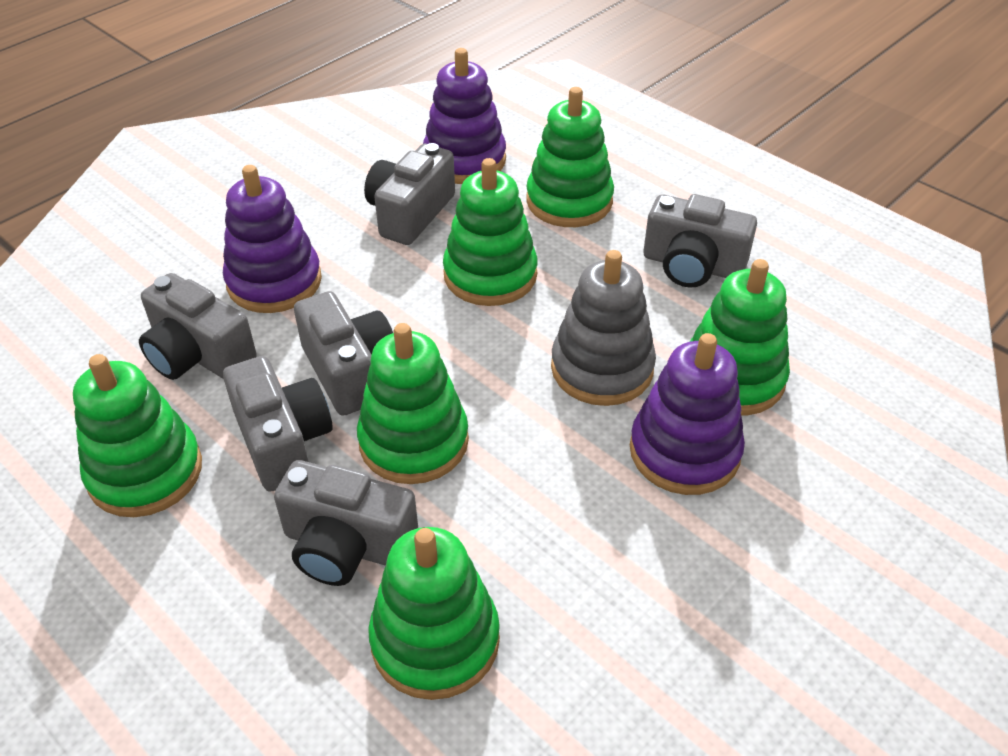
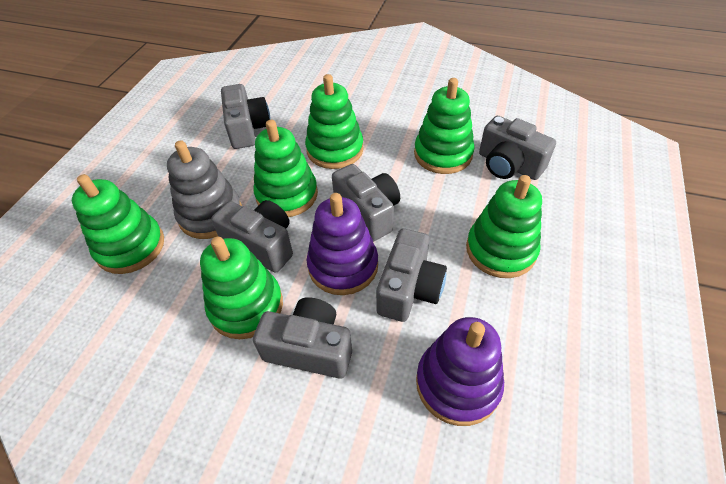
purple stacking toy: 3 -> 2

